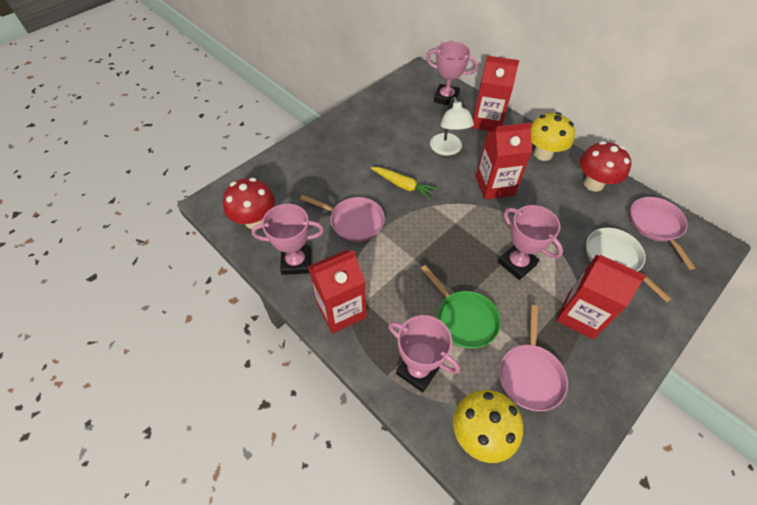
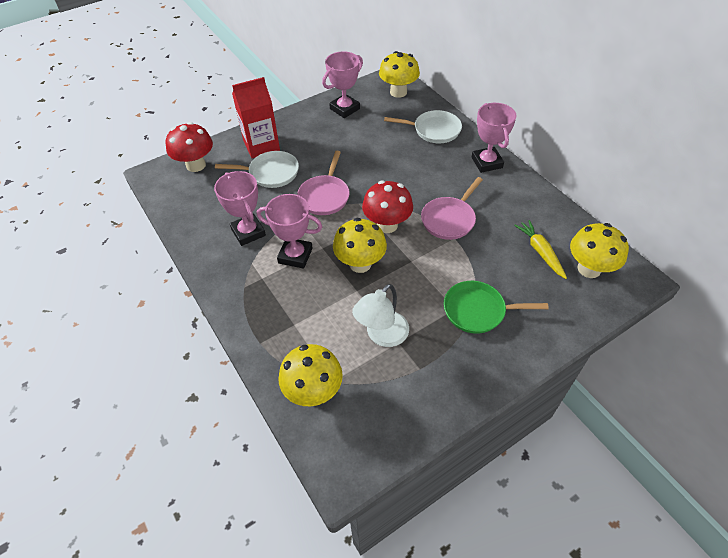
pink pan: 3 -> 2
red carton: 4 -> 1
white pan: 1 -> 2
yellow mushroom: 2 -> 4

